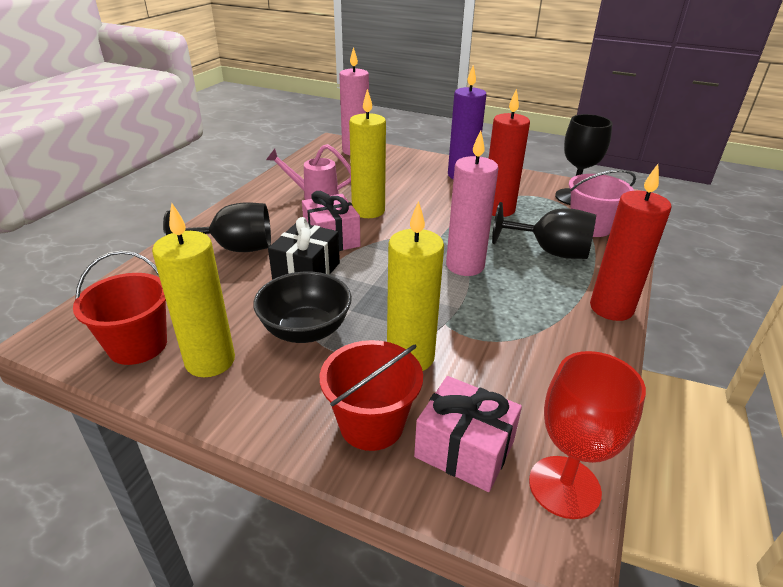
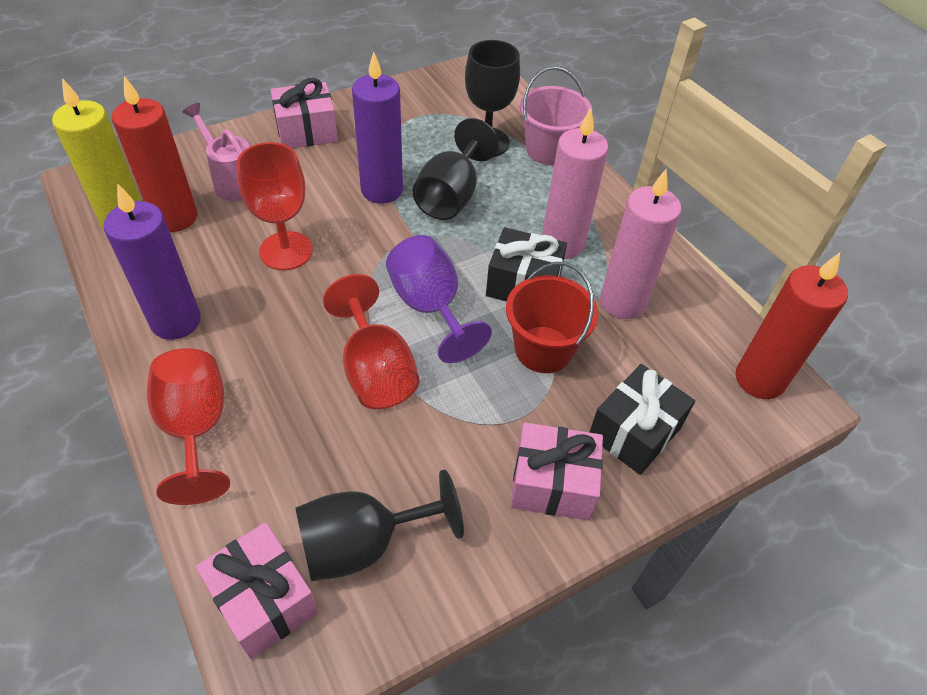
black bowl: 1 -> 0
black gift: 1 -> 2
pink gift: 2 -> 3
purple candle: 1 -> 2
purple goblet: 0 -> 1
red bucket: 2 -> 1
red goblet: 1 -> 3
yellow candle: 3 -> 1

